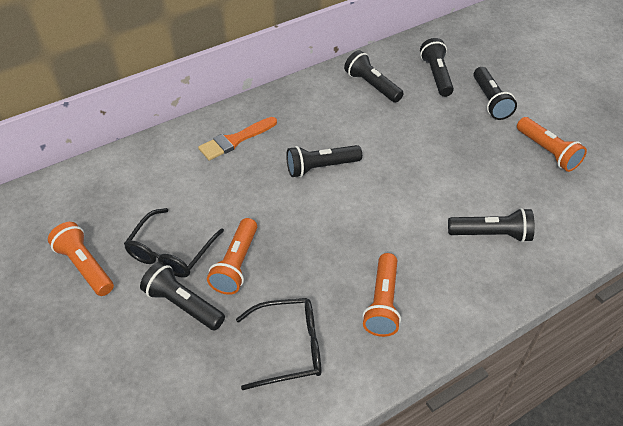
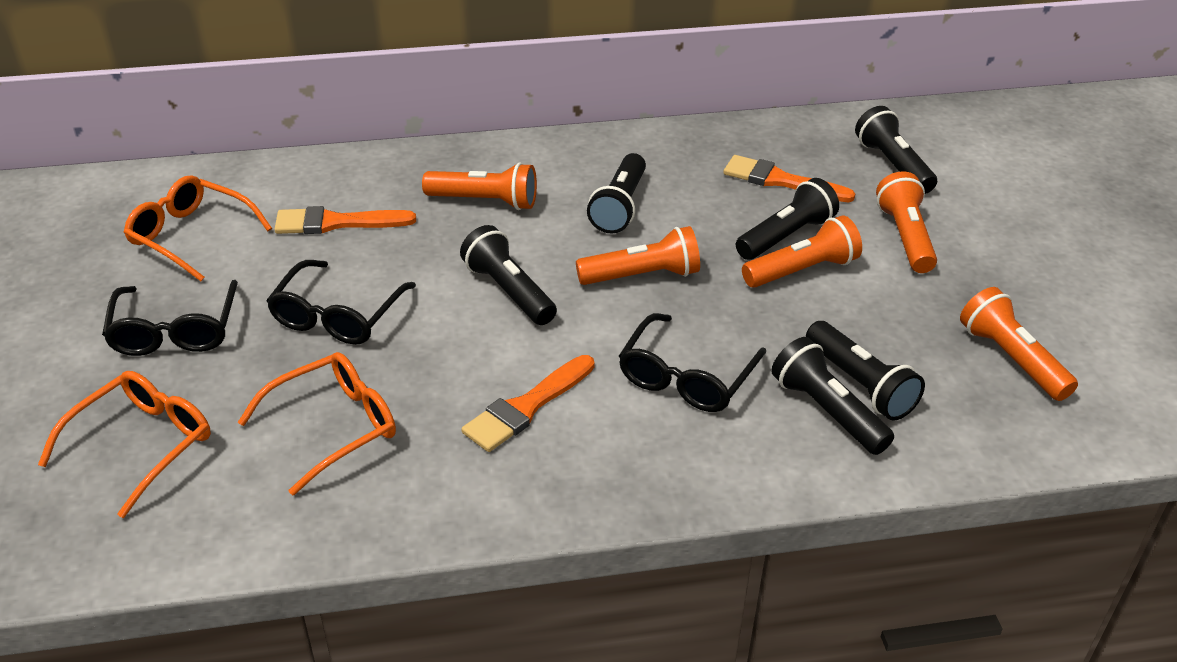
black glasses: 2 -> 3
orange brush: 1 -> 3
orange flashlight: 4 -> 5
orange glasses: 0 -> 3

